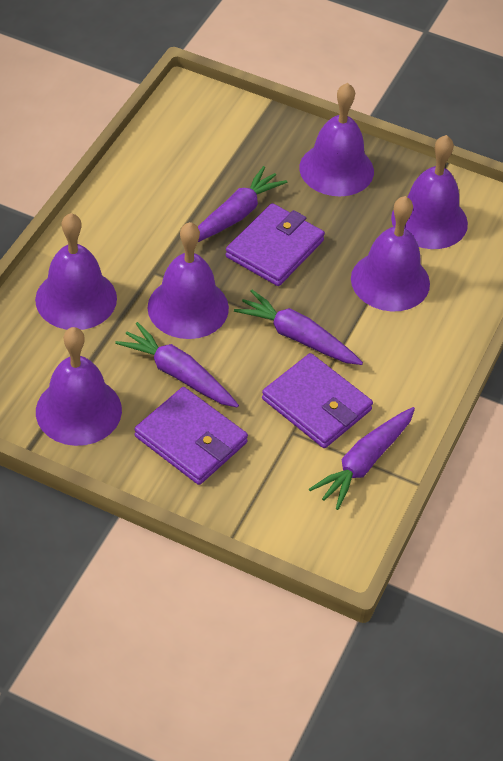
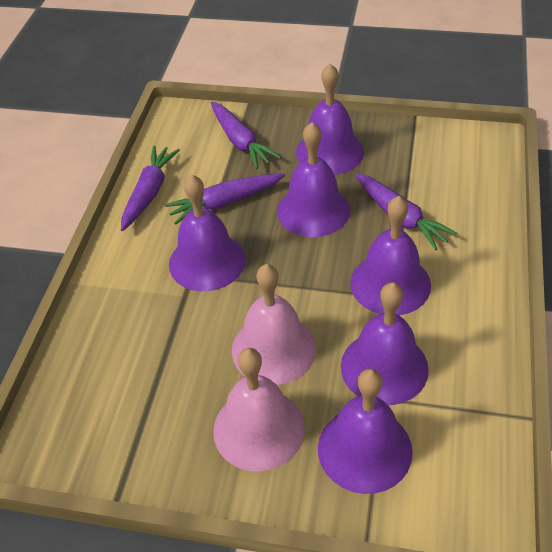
pink bell: 0 -> 2
purple wallet: 3 -> 0

